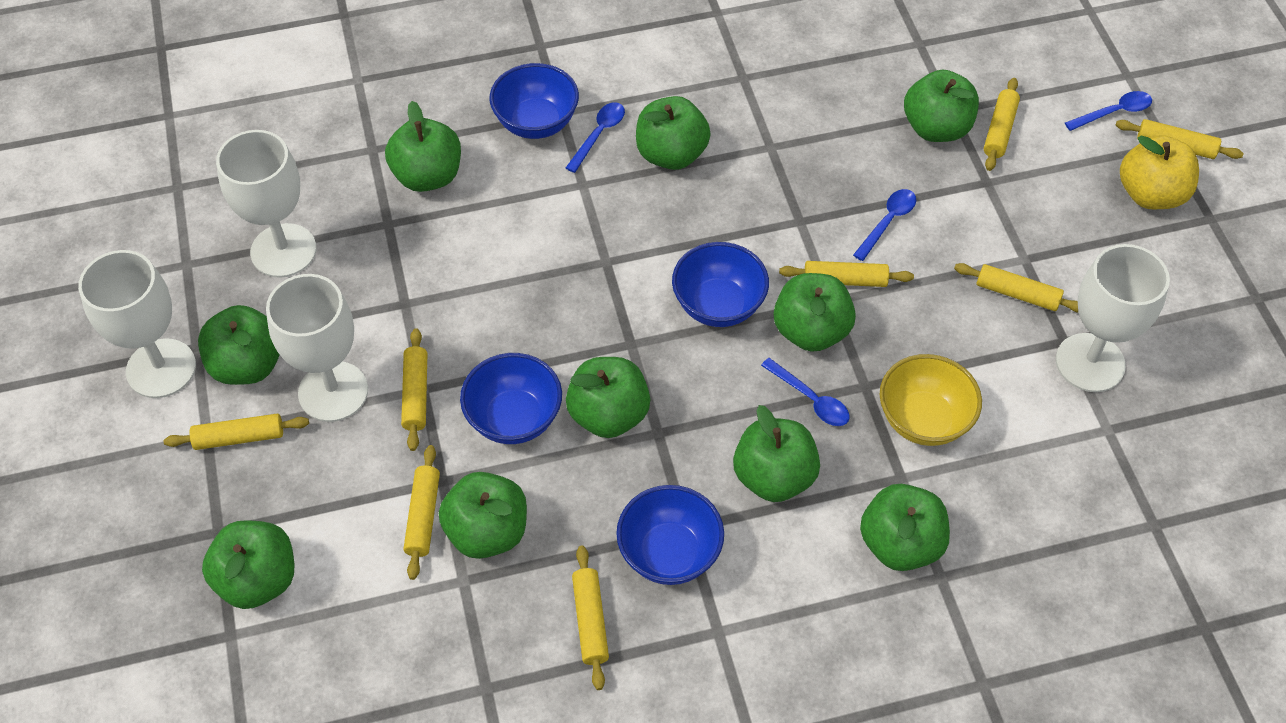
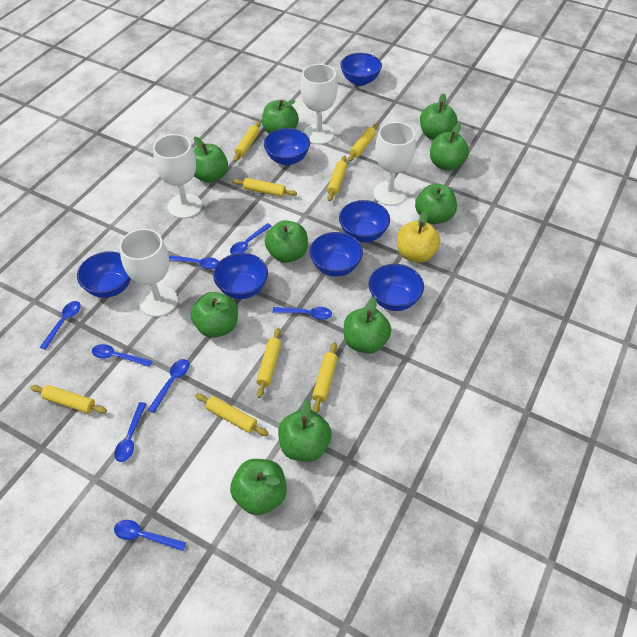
blue bowl: 4 -> 7
blue spoon: 4 -> 8
yellow bowl: 1 -> 0

